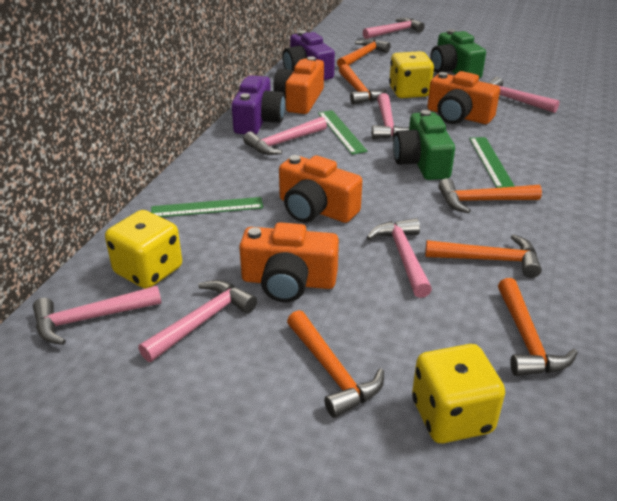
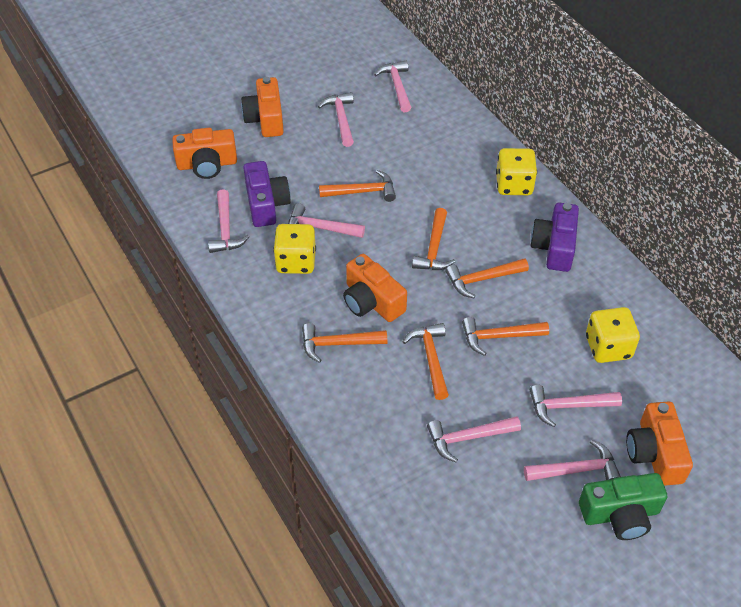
green camera: 2 -> 1
green ruler: 3 -> 0

